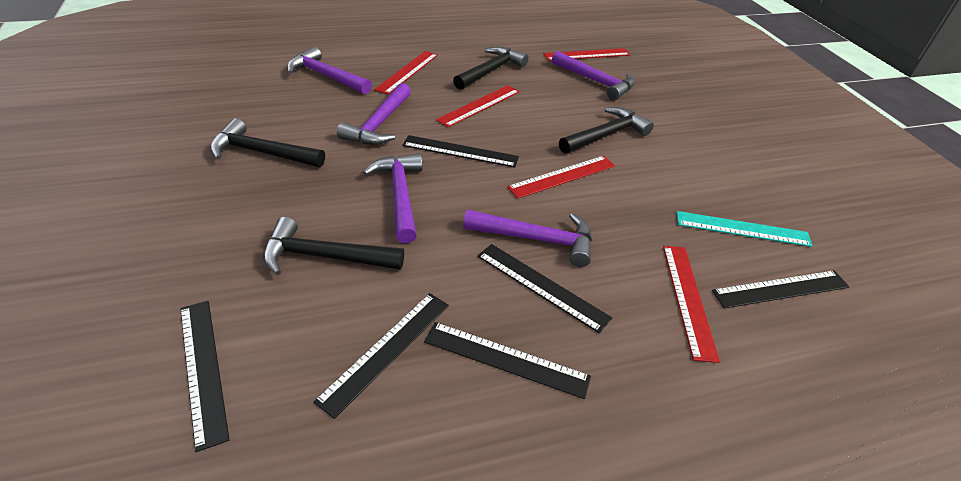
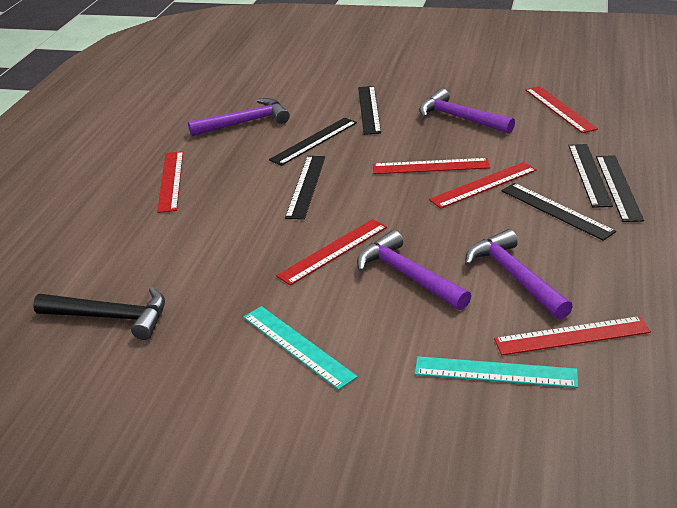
black hammer: 4 -> 1
purple hammer: 5 -> 4
red ruler: 5 -> 6
turquoise ruler: 1 -> 2

